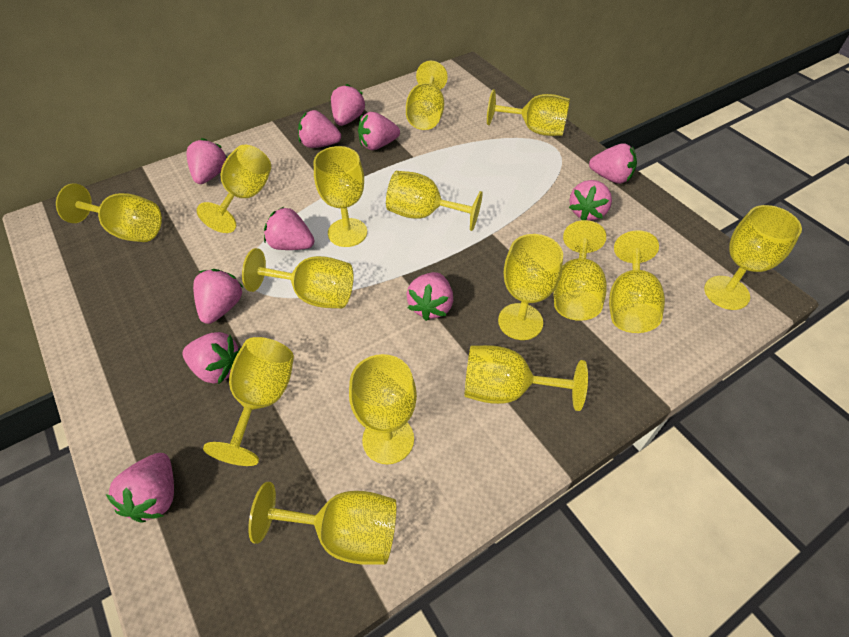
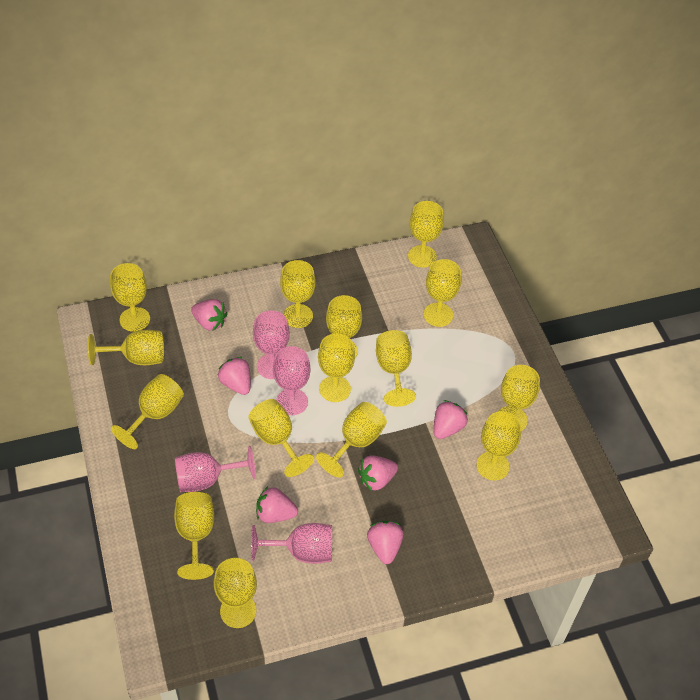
pink goblet: 0 -> 4
pink strawberry: 11 -> 6

